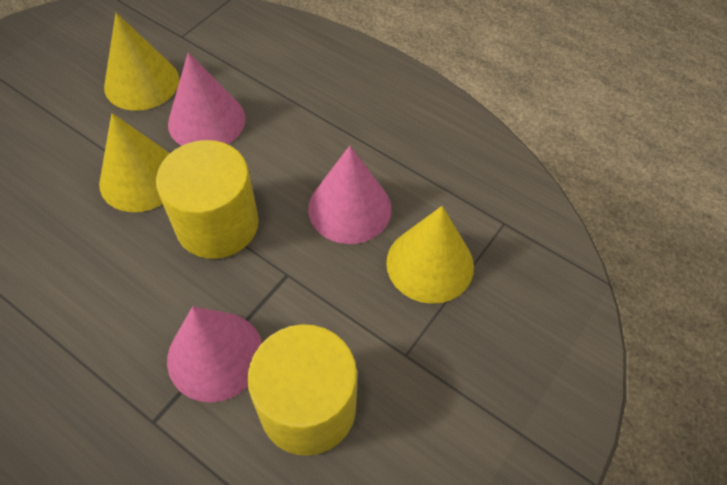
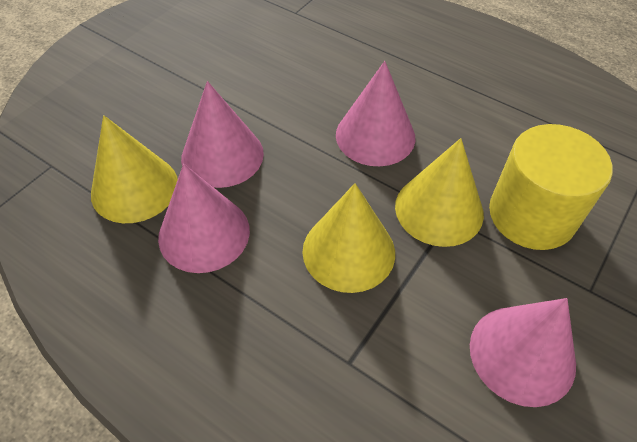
pink cone: 3 -> 4
yellow cylinder: 2 -> 1

